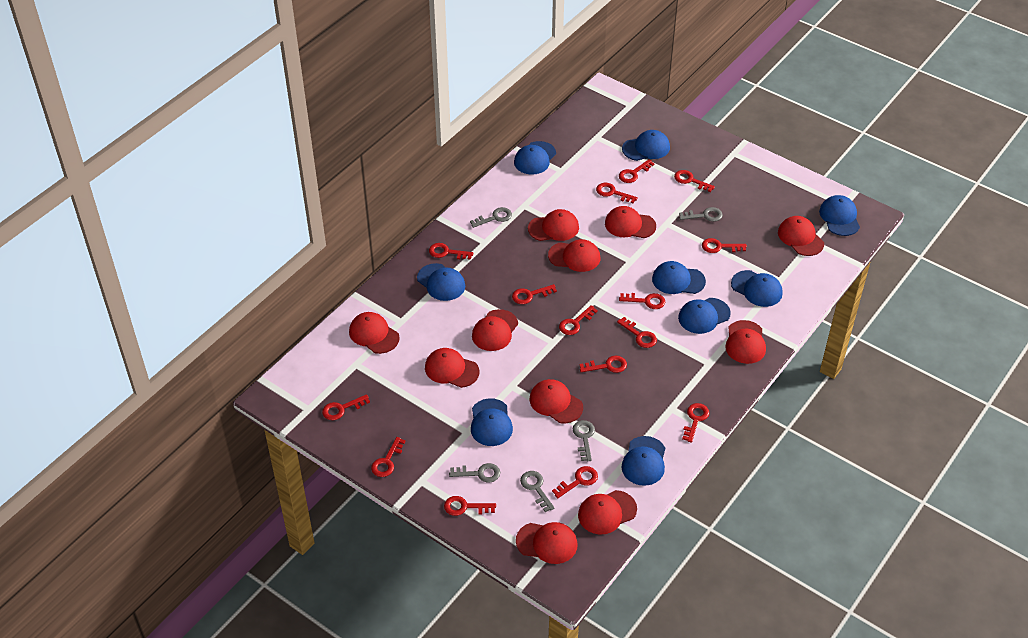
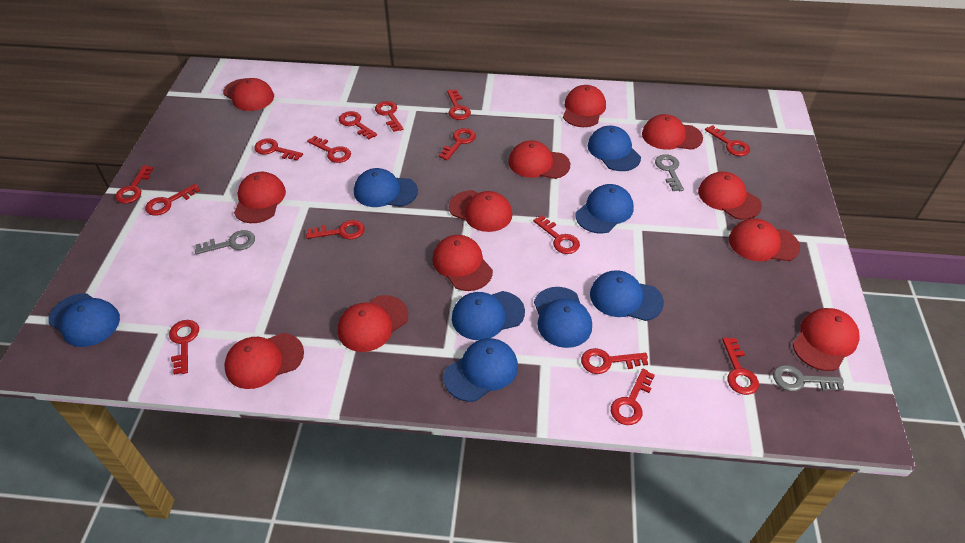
blue cap: 9 -> 8
grey key: 5 -> 3
red cap: 11 -> 12

